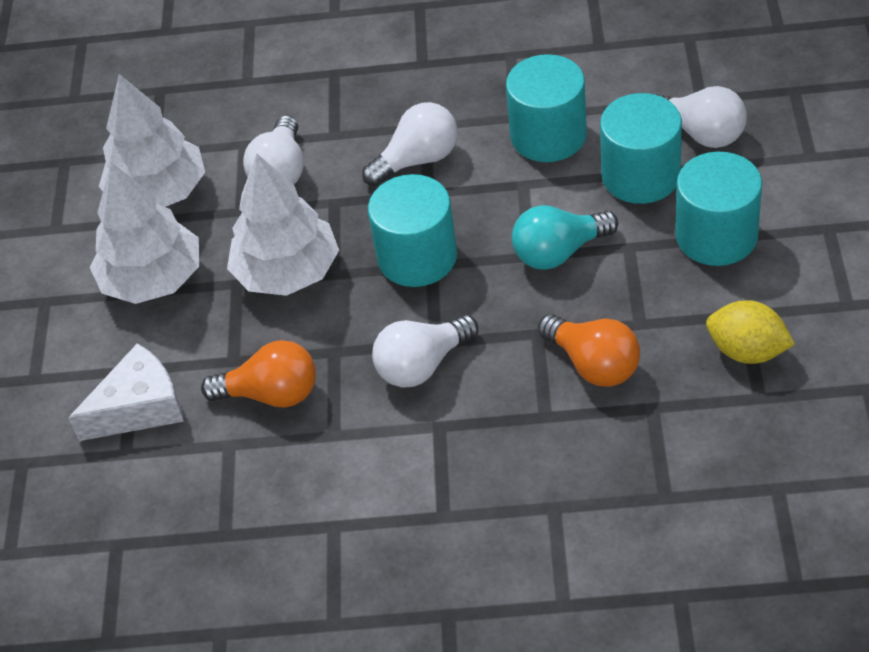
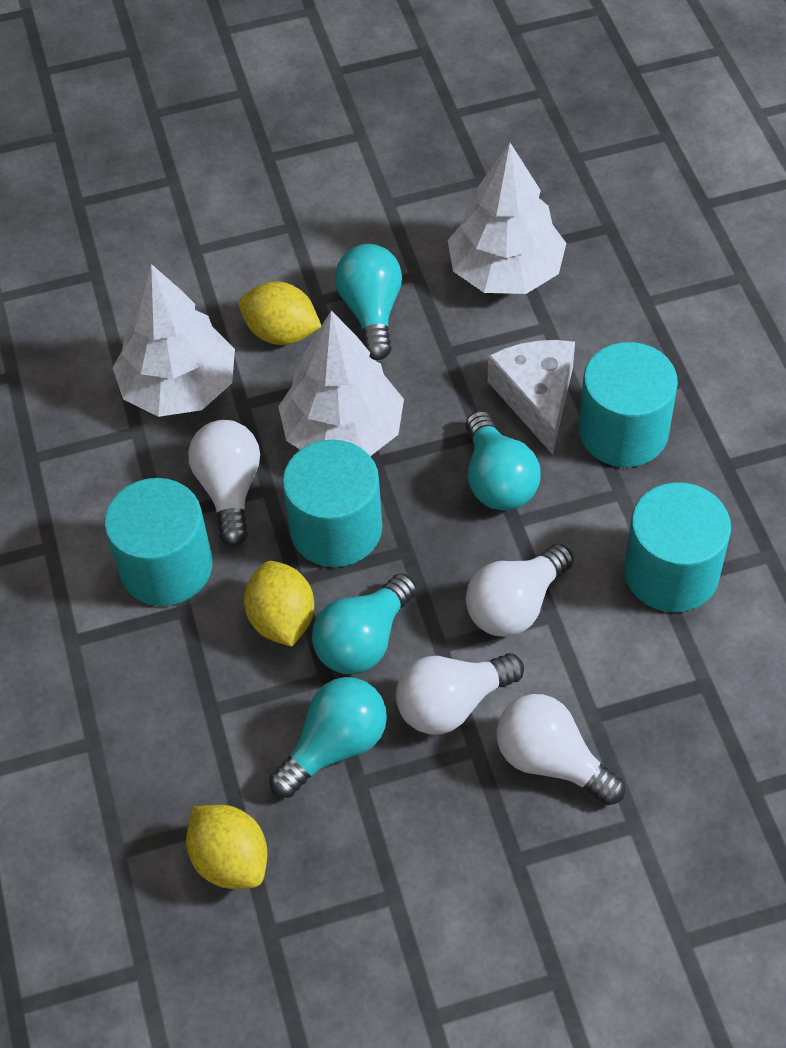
orange light bulb: 2 -> 0
turquoise light bulb: 1 -> 4
yellow lemon: 1 -> 3

